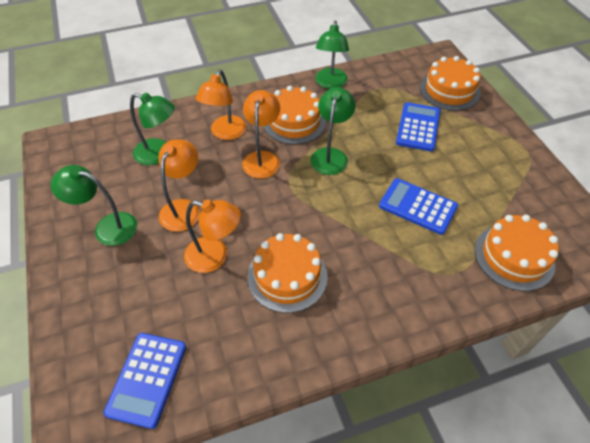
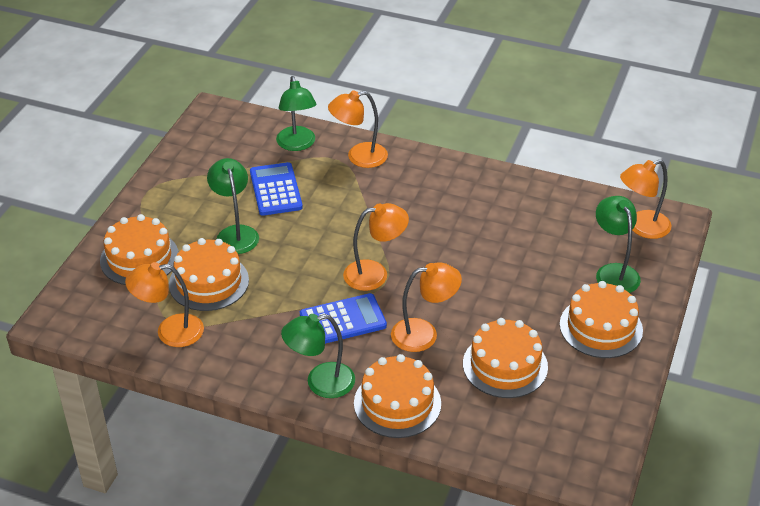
blue calculator: 3 -> 2
orange cake: 4 -> 5
orange lamp: 4 -> 5

